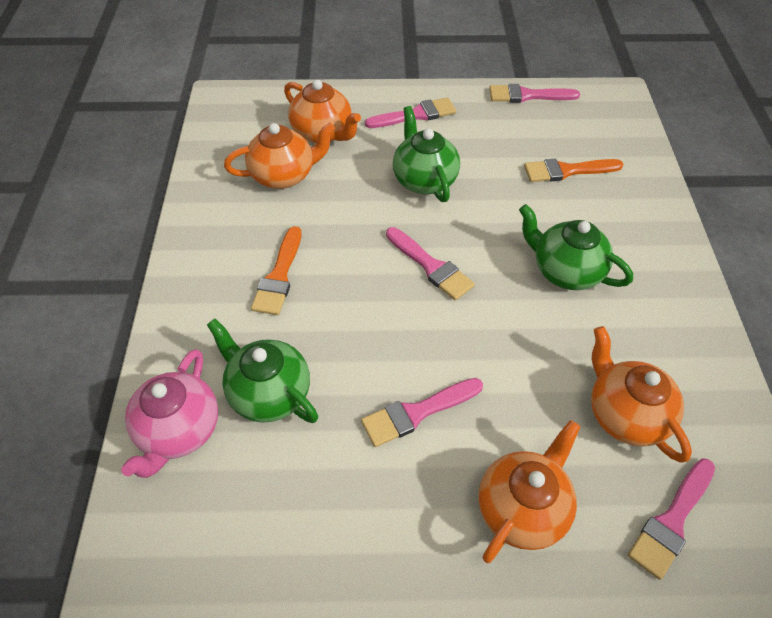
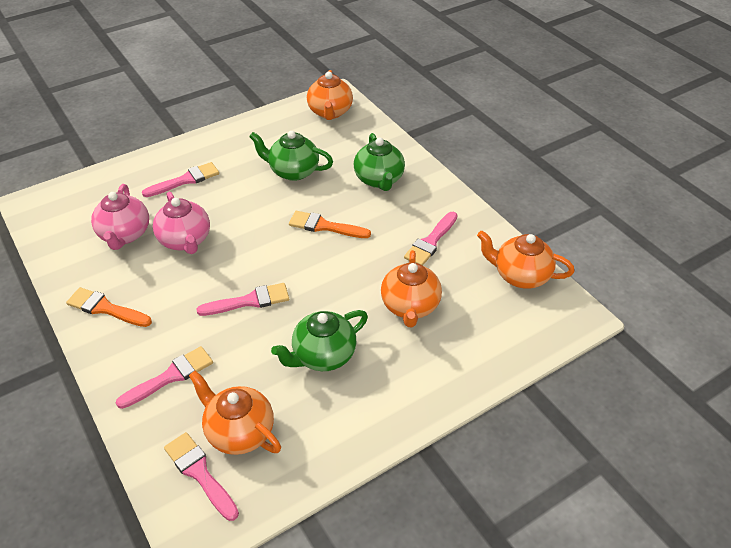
pink teapot: 1 -> 2

